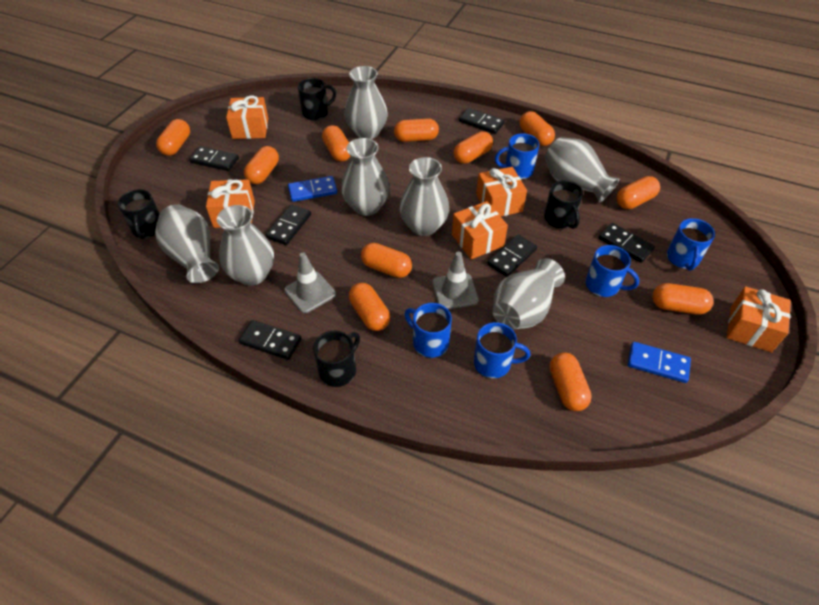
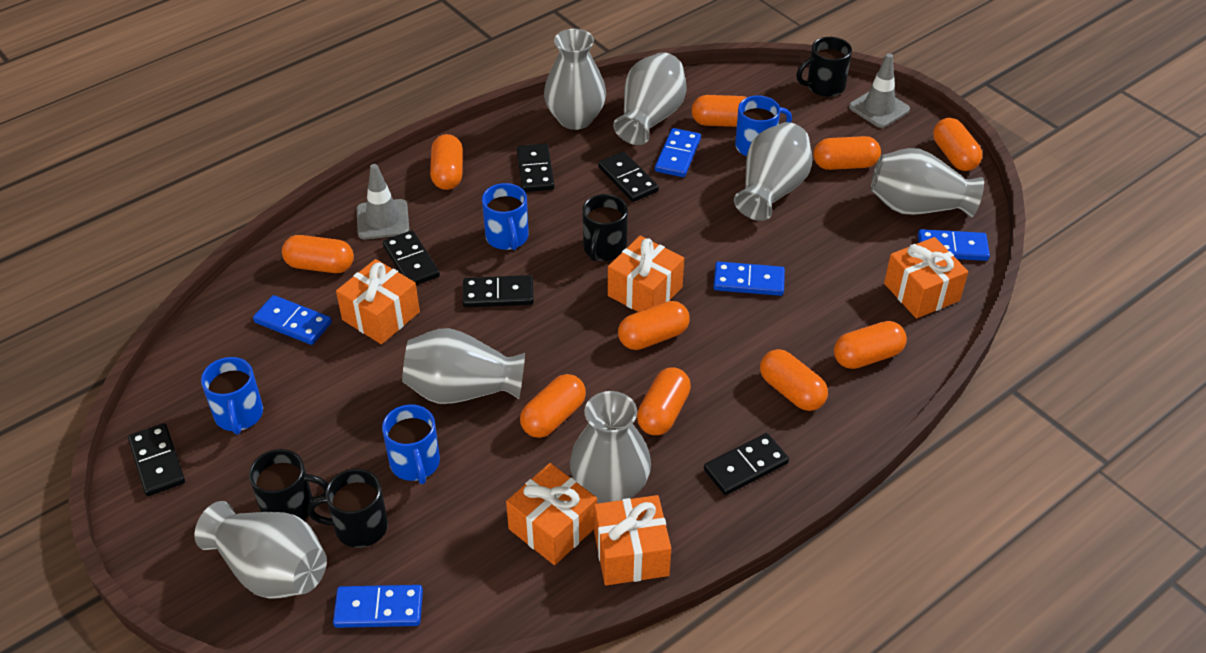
blue domino: 2 -> 5
blue mug: 5 -> 4
orange capsule: 11 -> 10

